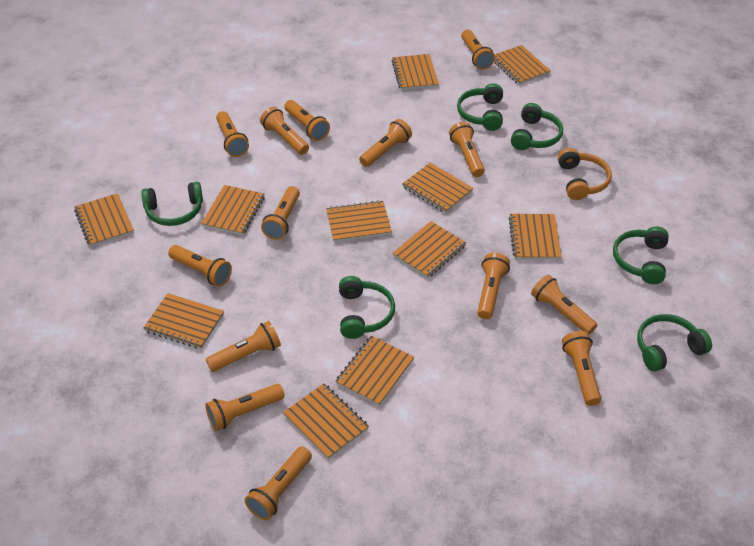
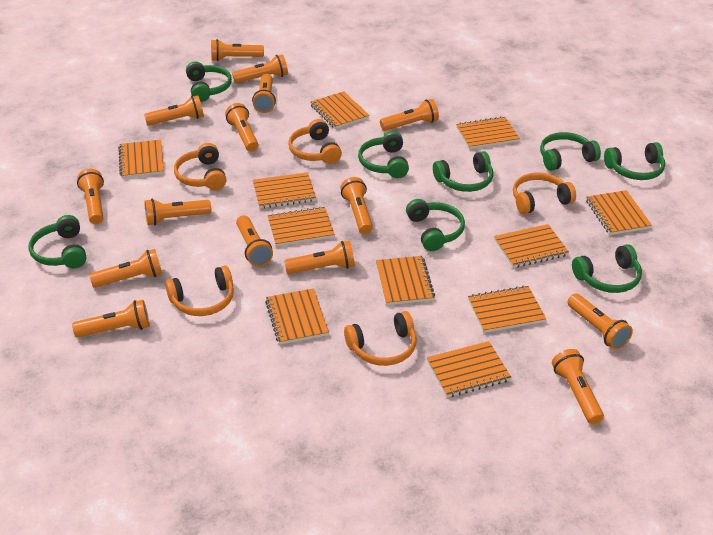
green headphones: 6 -> 8
orange flashlight: 14 -> 15
orange headphones: 1 -> 5

